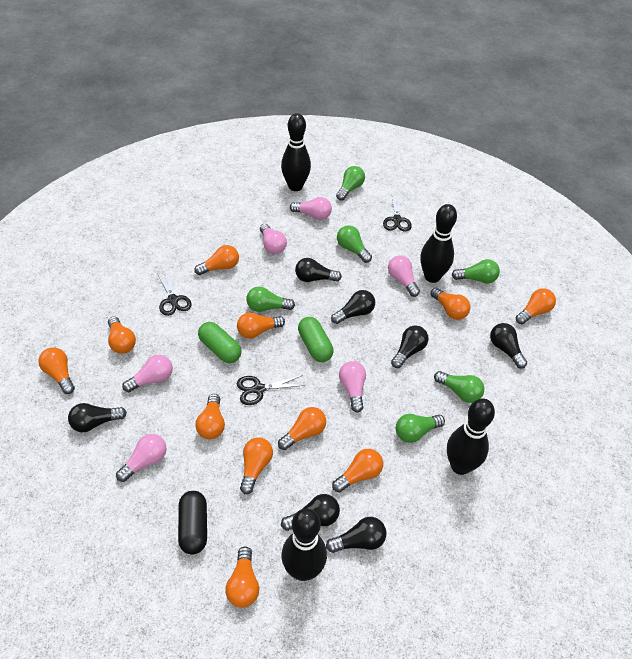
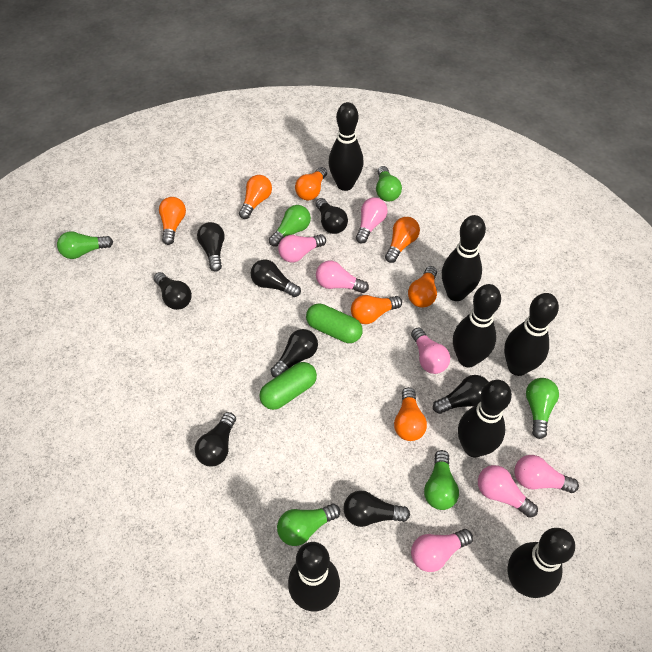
black bowling pin: 4 -> 7
black capsule: 1 -> 0
black light bulb: 7 -> 8
black scissors: 3 -> 0
orange light bulb: 11 -> 7
pink light bulb: 6 -> 7

